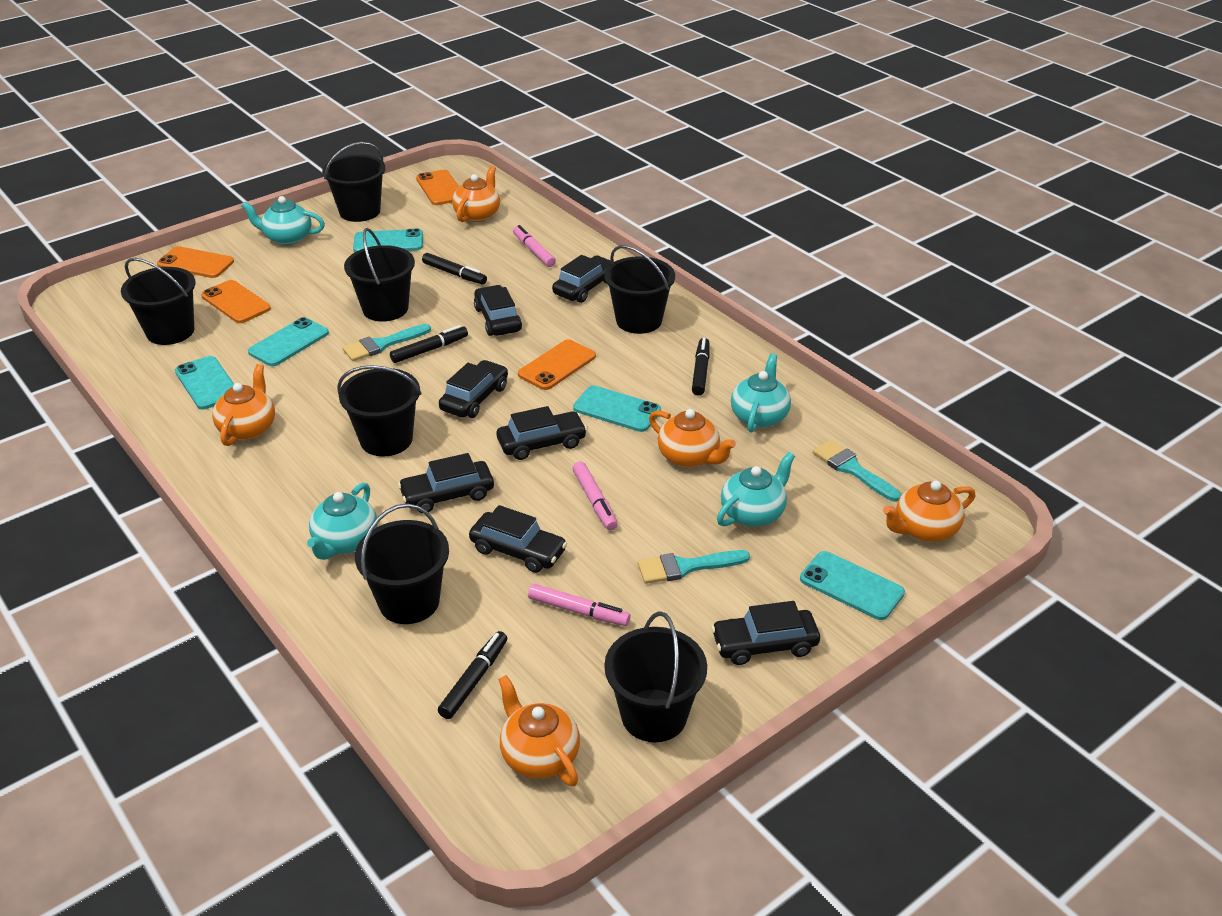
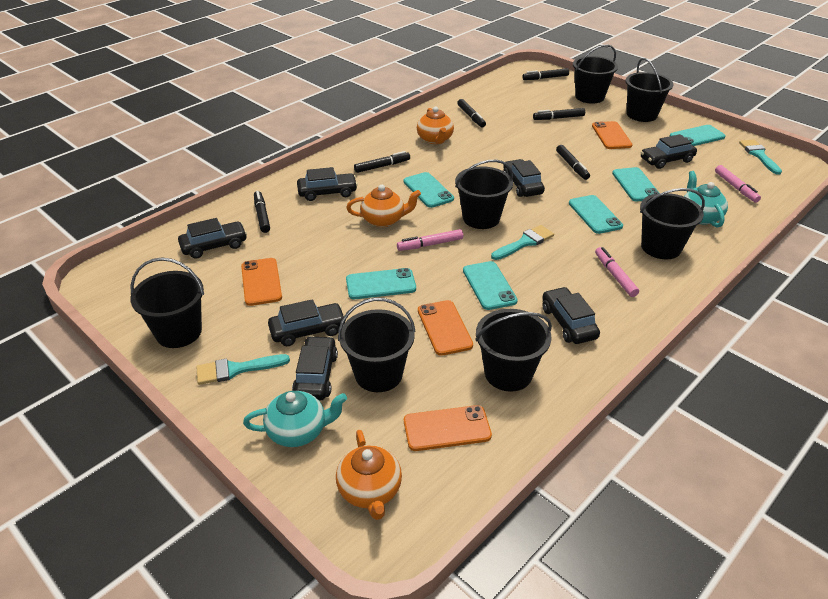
black marker: 4 -> 6
orange teapot: 5 -> 3
turquoise phone: 5 -> 6
turquoise teapot: 4 -> 2

